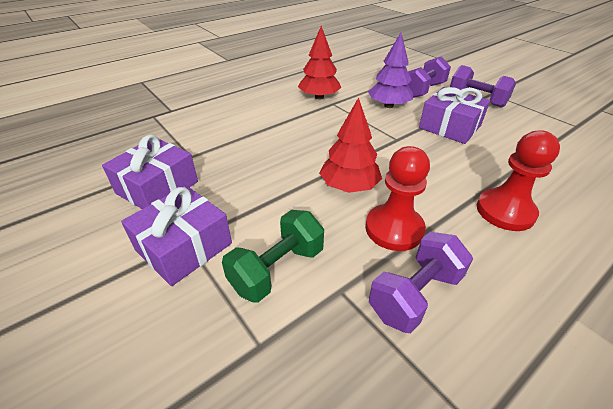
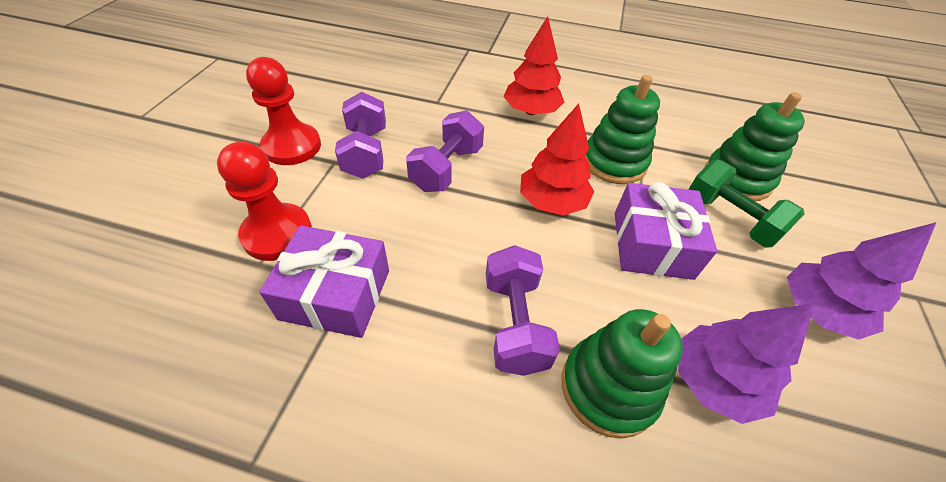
green stacking toy: 0 -> 3
purple gift: 3 -> 2
purple tree: 1 -> 2

